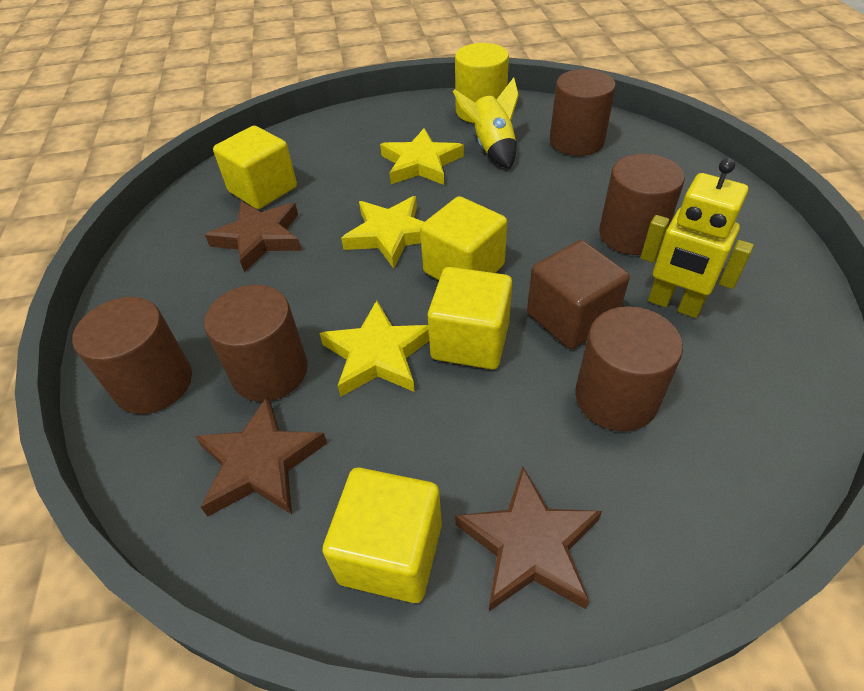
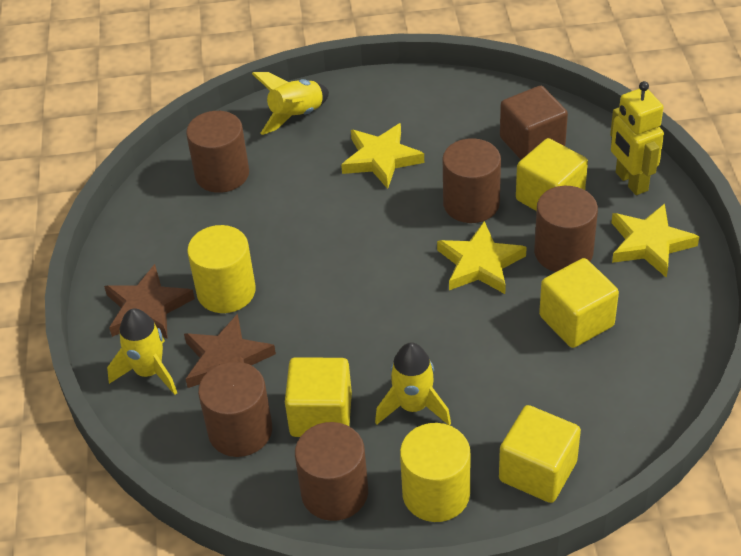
brown star: 3 -> 2
yellow cylinder: 1 -> 2
yellow rocket: 1 -> 3

